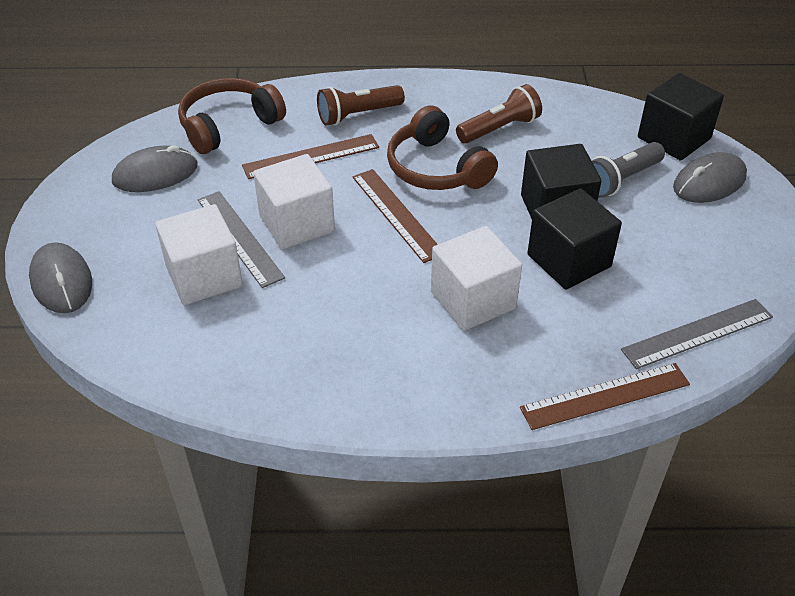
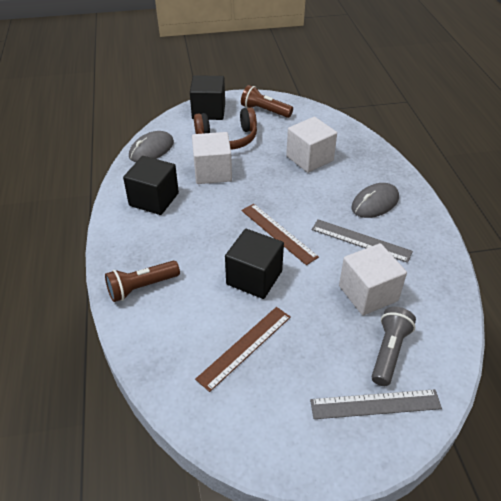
brown headphones: 2 -> 1
brown ruler: 3 -> 2
grey mouse: 3 -> 2

